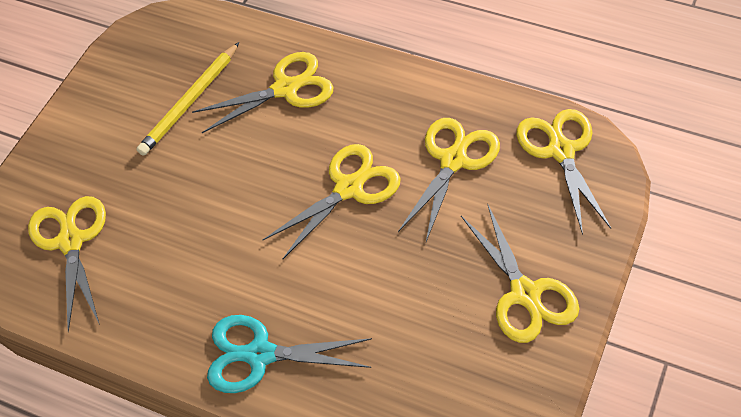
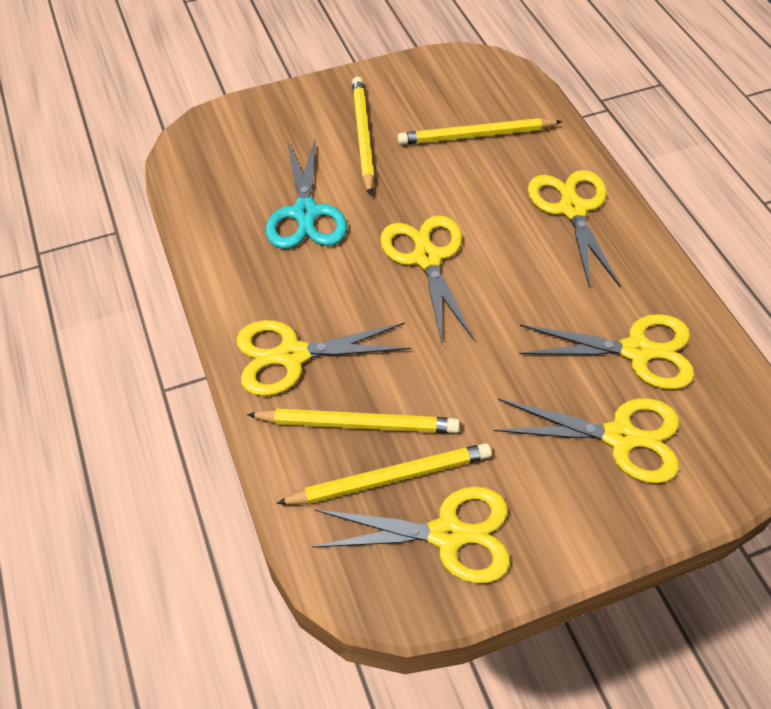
yellow pencil: 1 -> 4

